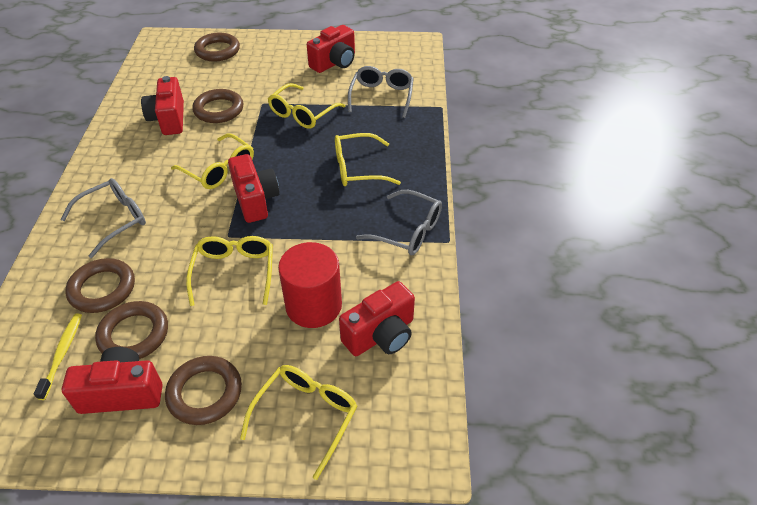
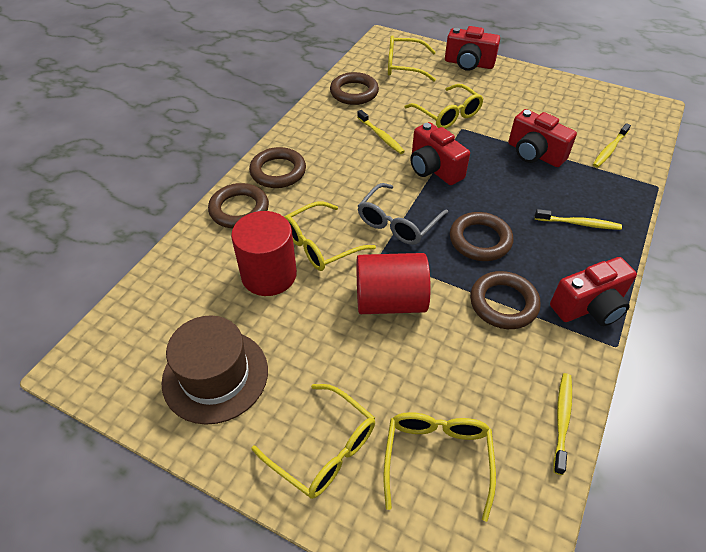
brown hat: 0 -> 1
grey glasses: 3 -> 1
red camera: 5 -> 4
red cylinder: 1 -> 2
yellow toothbrush: 1 -> 4

